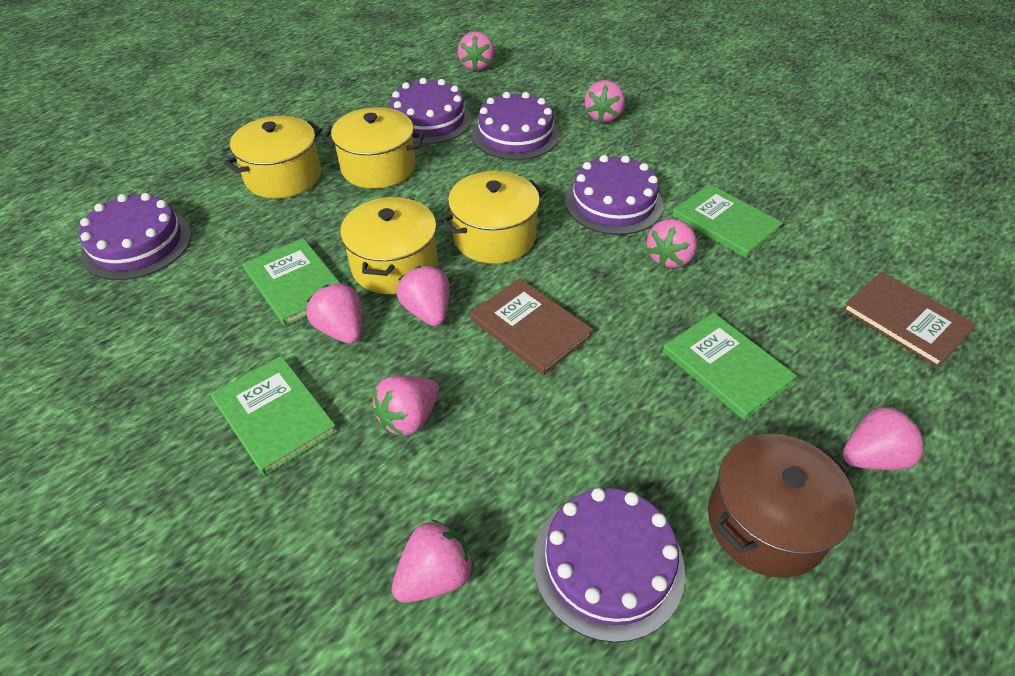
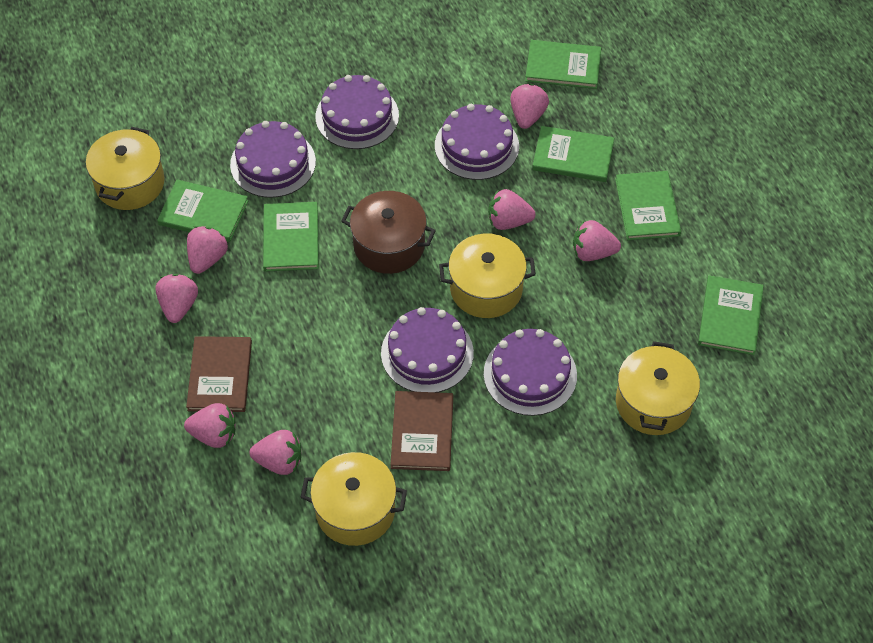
green book: 4 -> 6
pink strawberry: 8 -> 7

